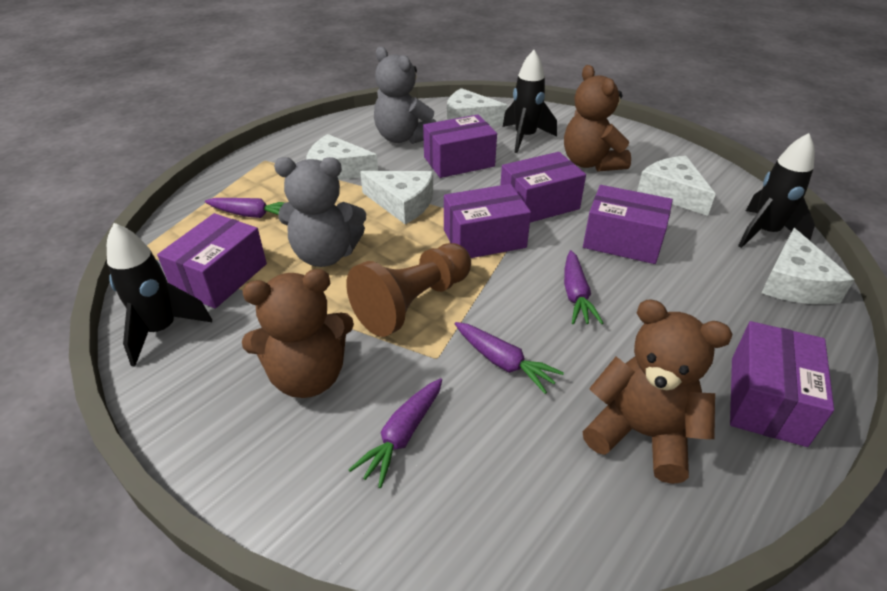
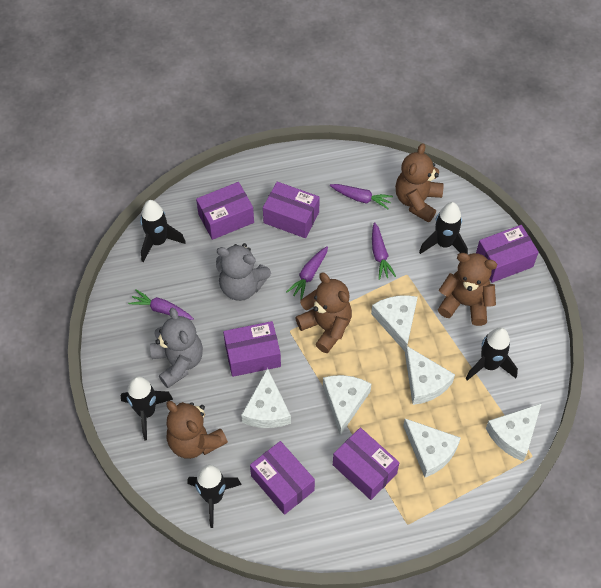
black rocket: 3 -> 5
brown pawn: 1 -> 0
brown teddy bear: 3 -> 4
white cheese: 5 -> 6

